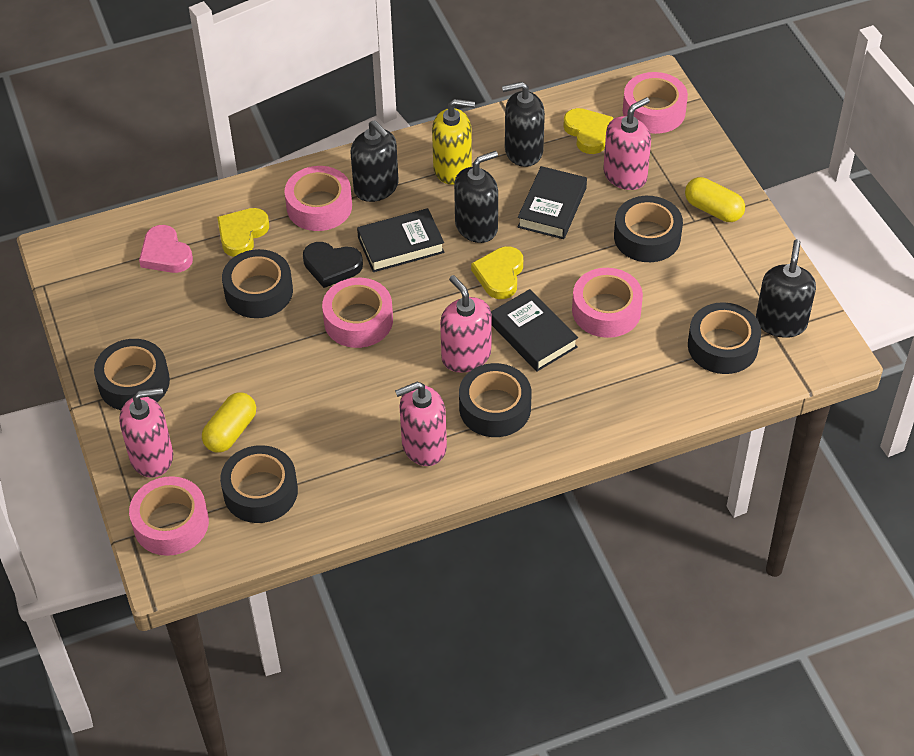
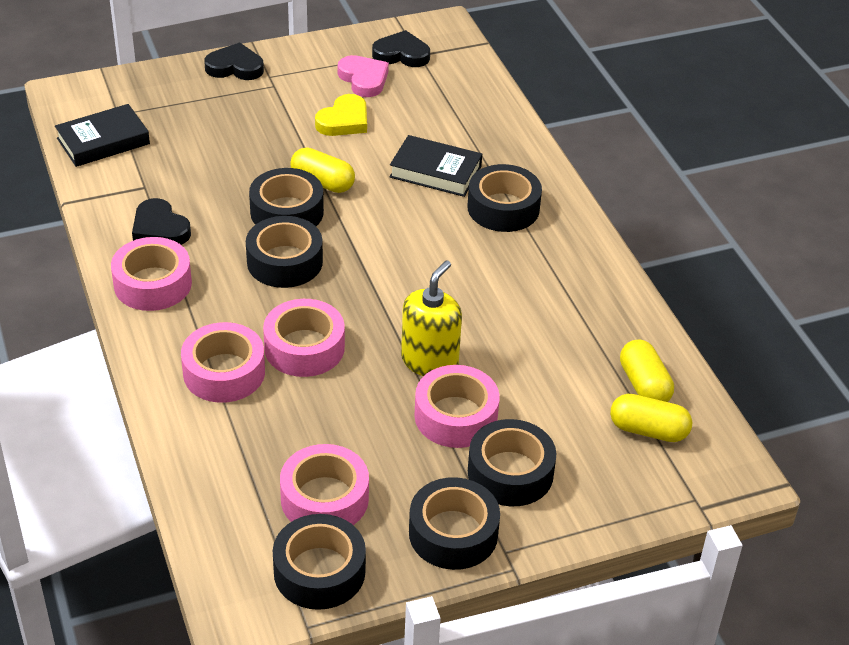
black book: 3 -> 2
black heart: 1 -> 3
black soap dispenser: 4 -> 0
pink soap dispenser: 4 -> 0
yellow capsule: 2 -> 3
yellow heart: 3 -> 1

